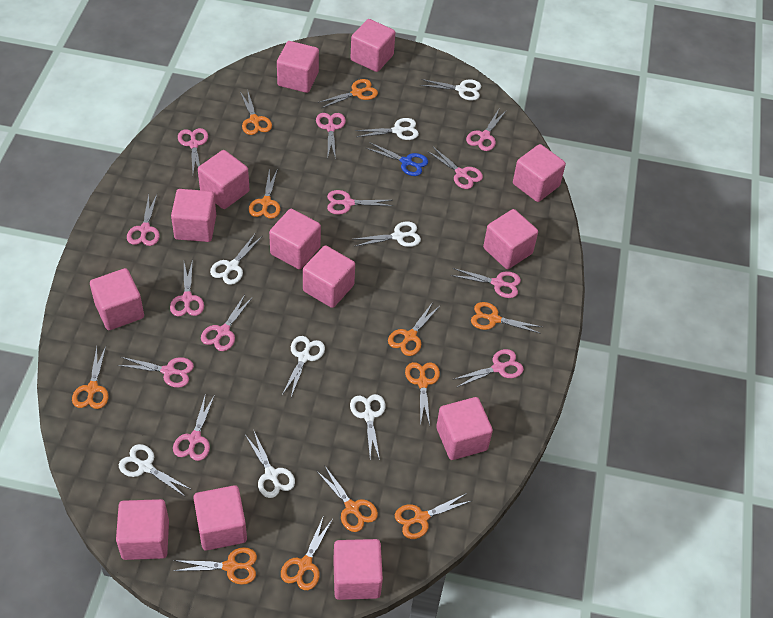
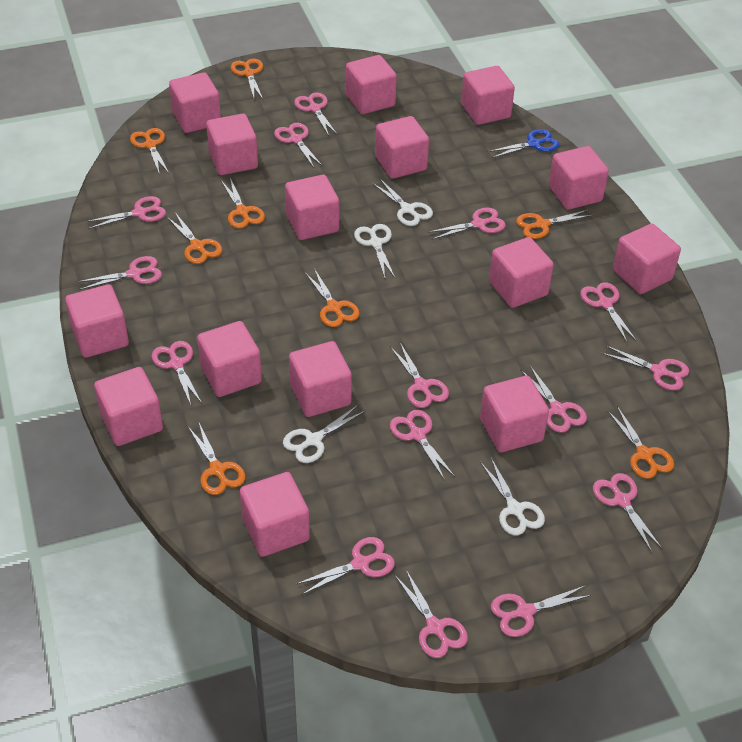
orange scissors: 11 -> 8
pink cube: 13 -> 15
pink scissors: 12 -> 15
white scissors: 8 -> 4

